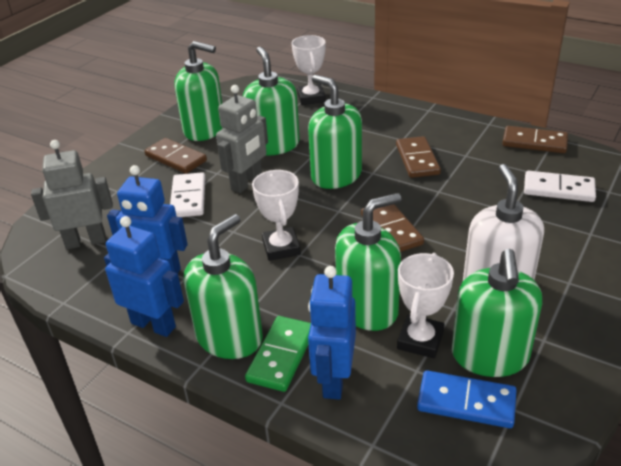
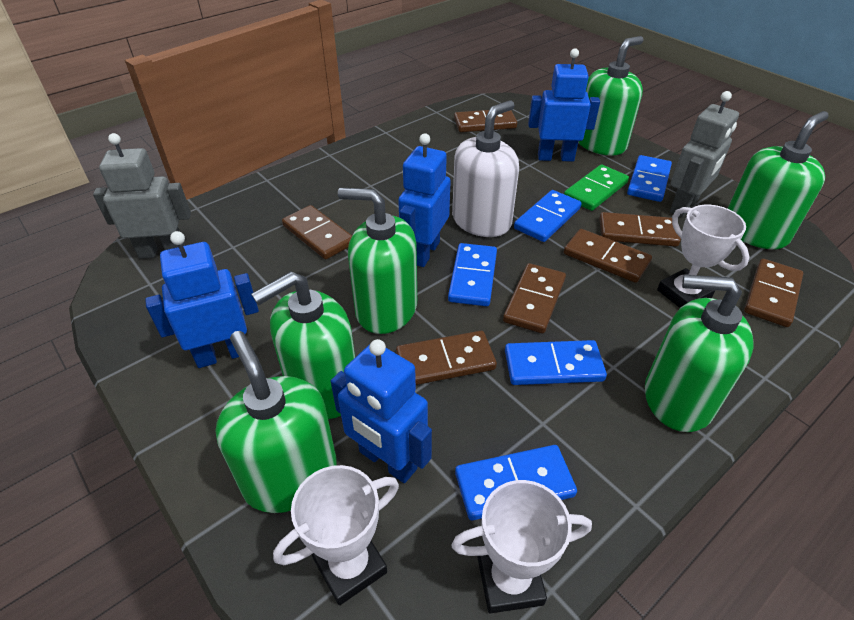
blue domino: 1 -> 5
blue robot: 3 -> 4
brown domino: 4 -> 7
white domino: 2 -> 0

